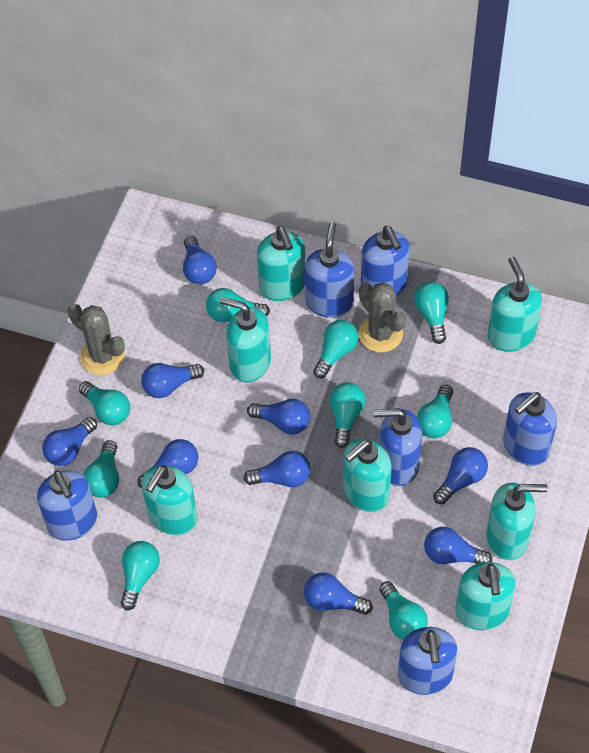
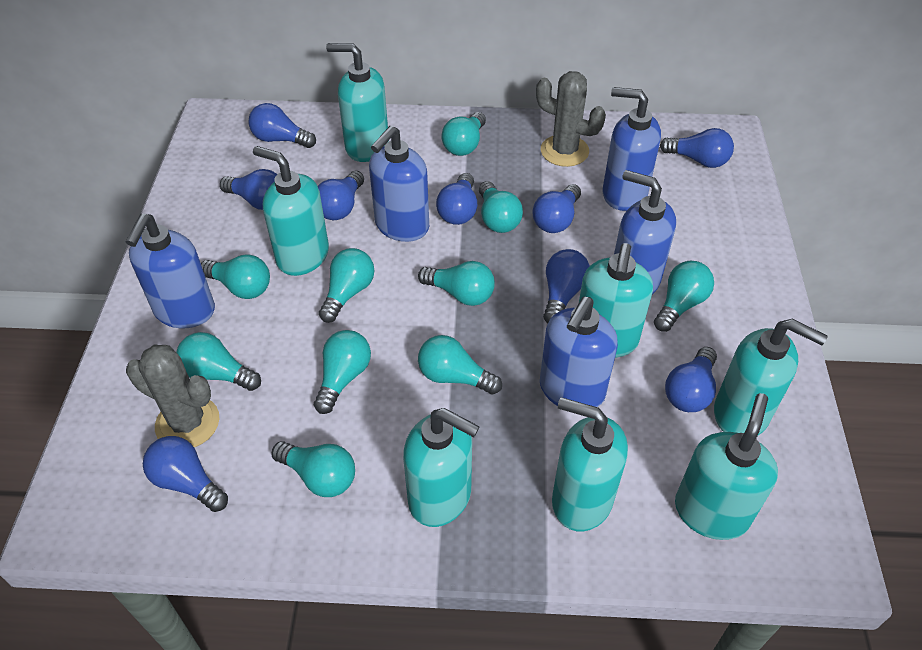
blue soap dispenser: 6 -> 5
turquoise light bulb: 9 -> 10

